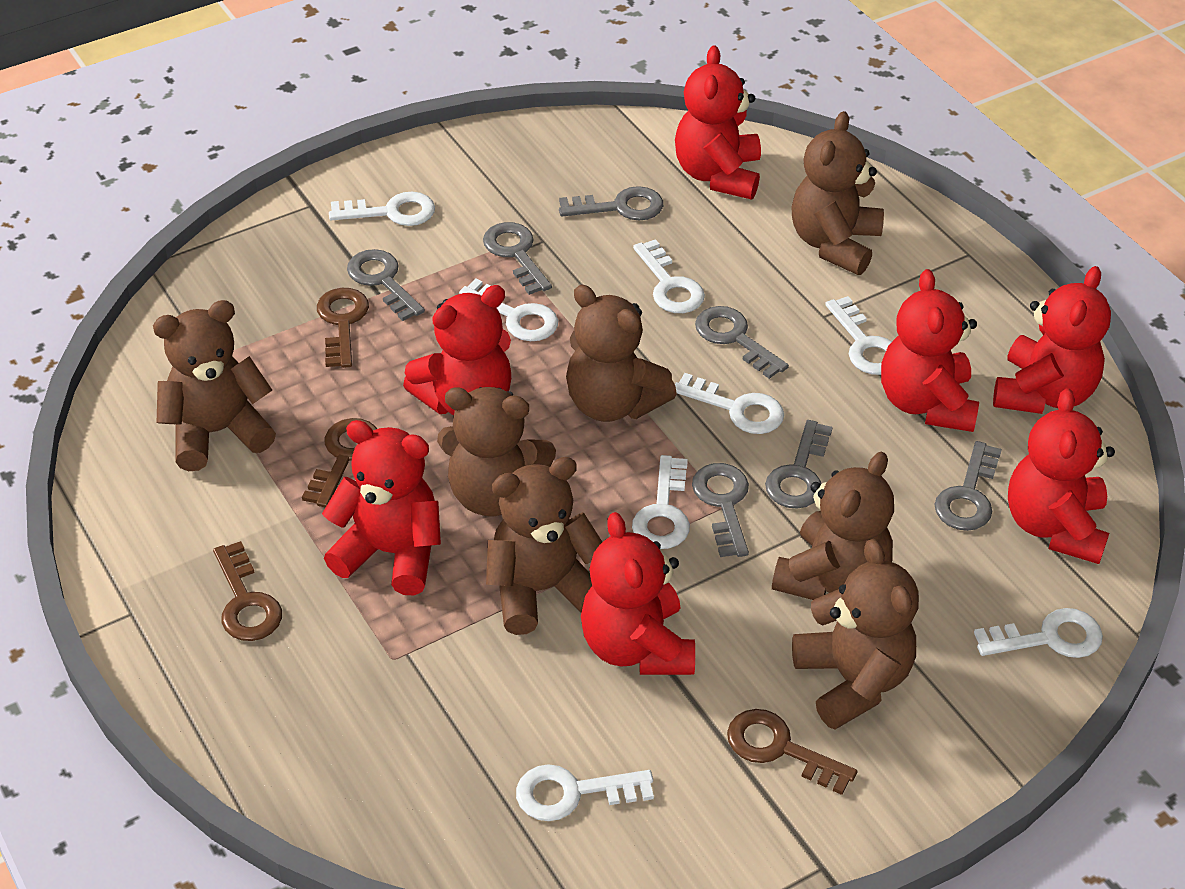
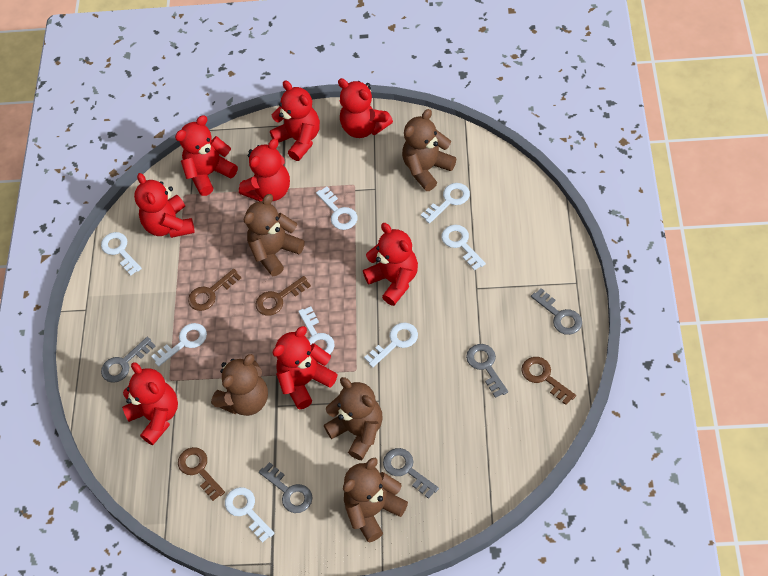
brown teddy bear: 7 -> 5
grey key: 7 -> 5
red teddy bear: 7 -> 8

